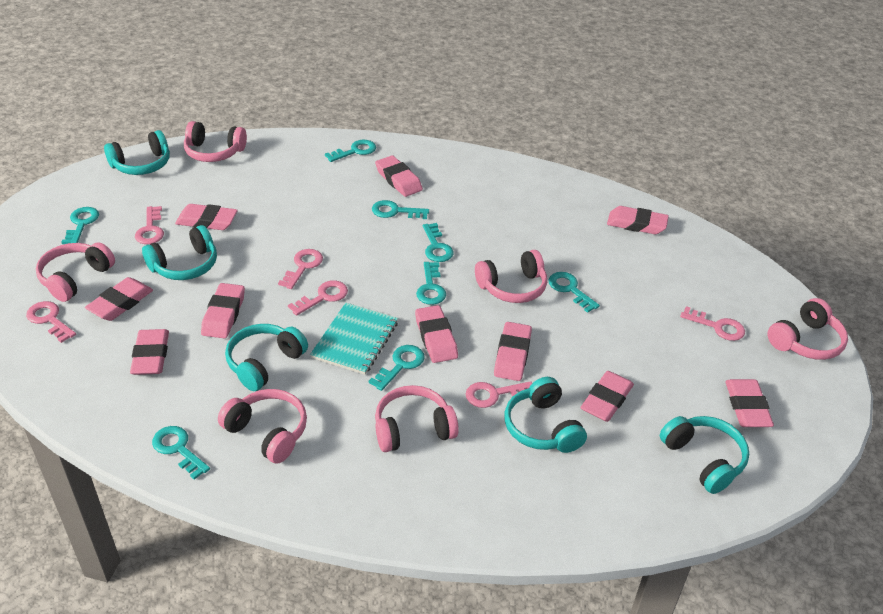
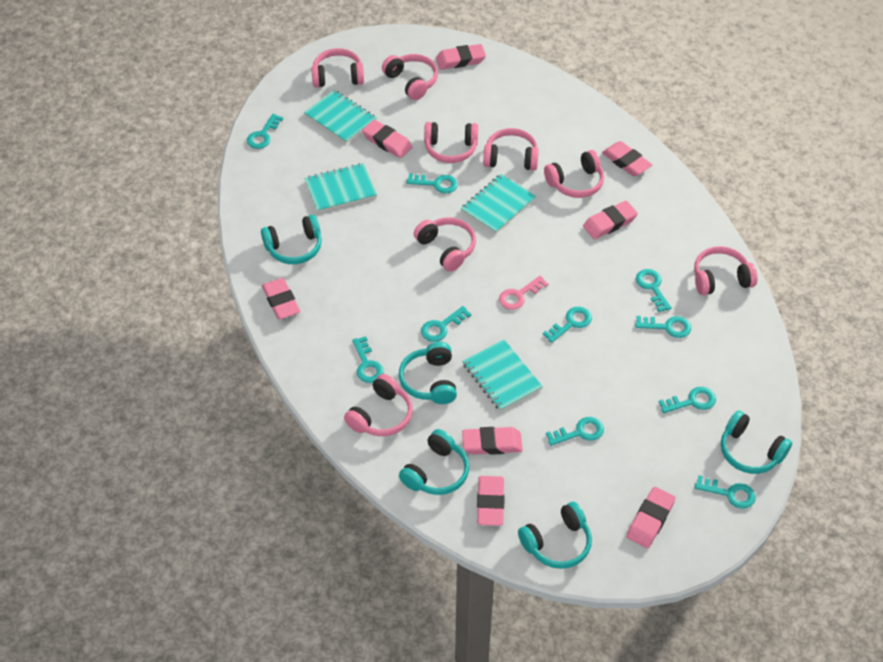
pink eraser: 10 -> 8
pink headphones: 6 -> 8
pink key: 6 -> 1
turquoise key: 8 -> 10
turquoise notebook: 1 -> 4

